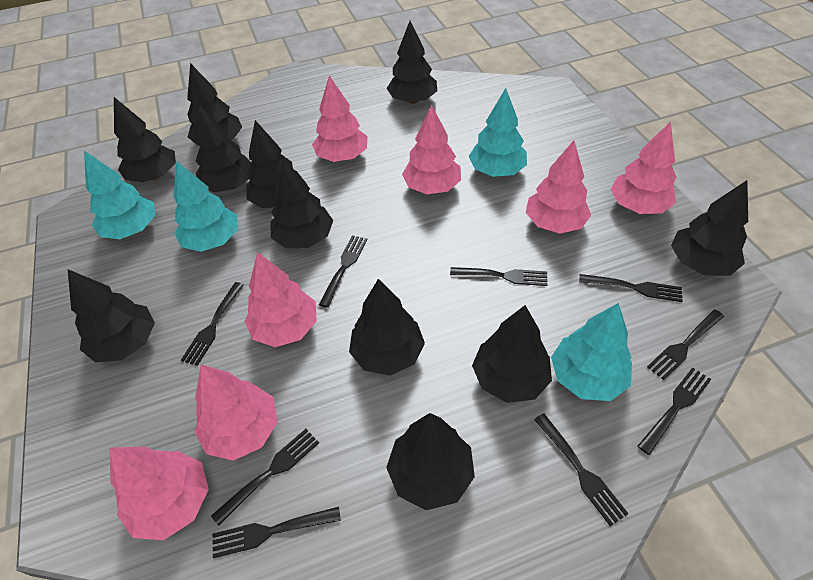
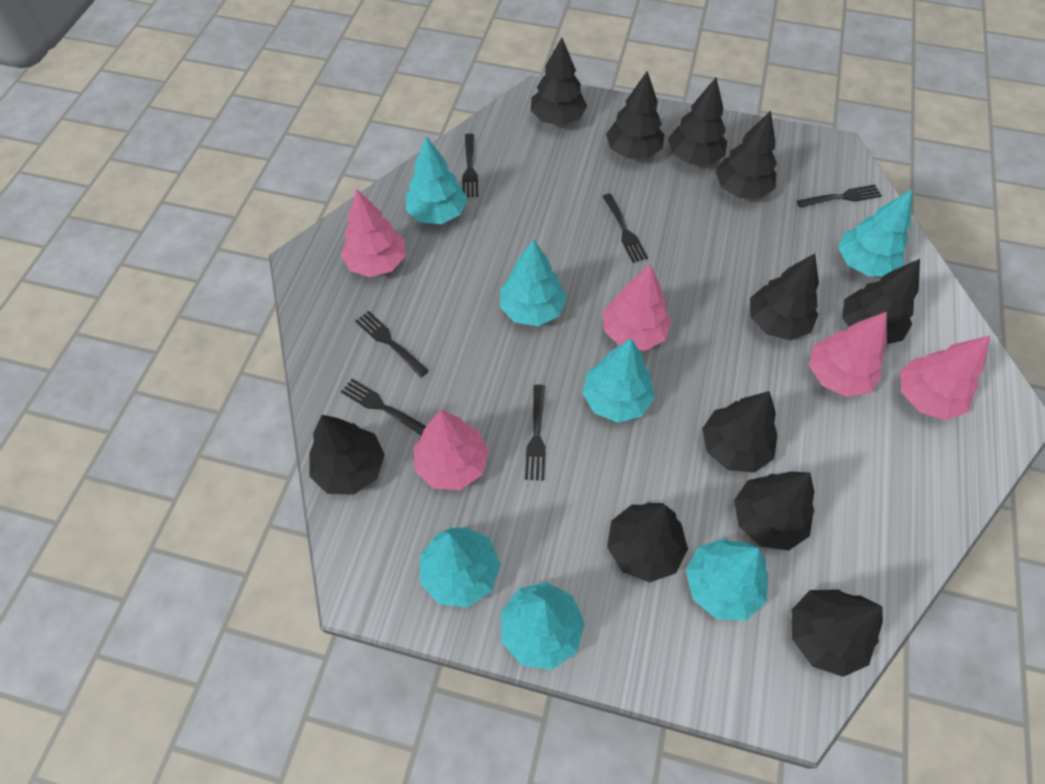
black fork: 9 -> 6
pink tree: 7 -> 5
turquoise tree: 4 -> 7

